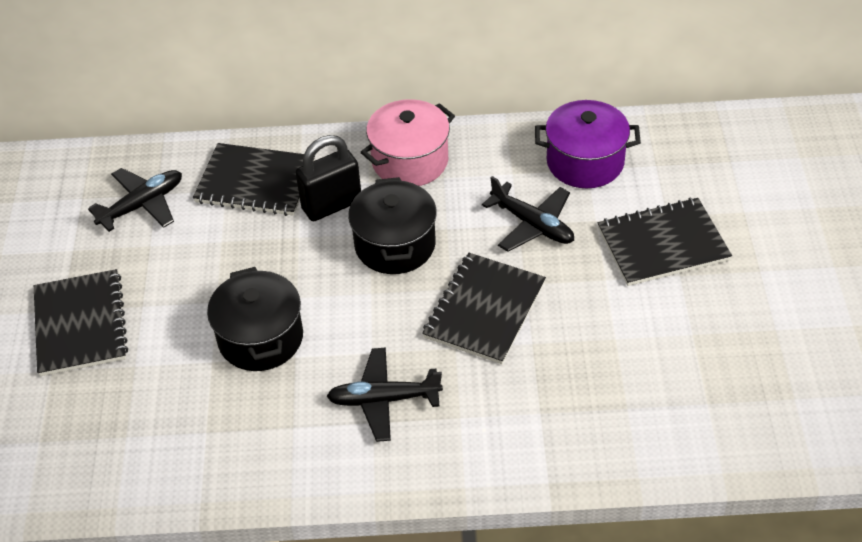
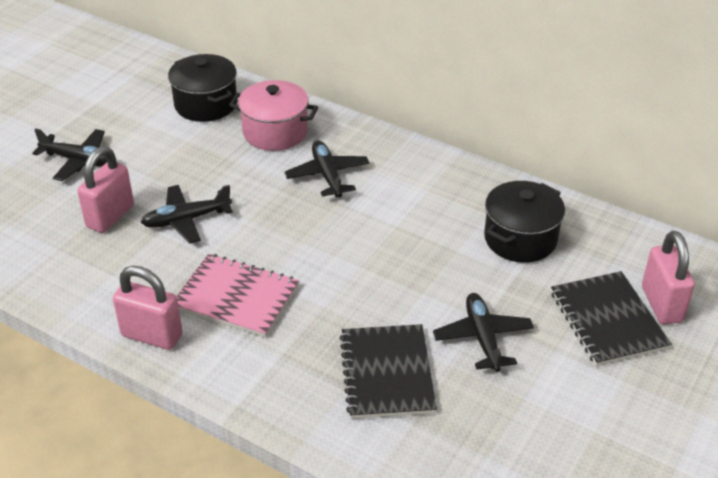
black notebook: 4 -> 2
black padlock: 1 -> 0
black plane: 3 -> 4
pink notebook: 0 -> 1
pink padlock: 0 -> 3
purple pot: 1 -> 0

